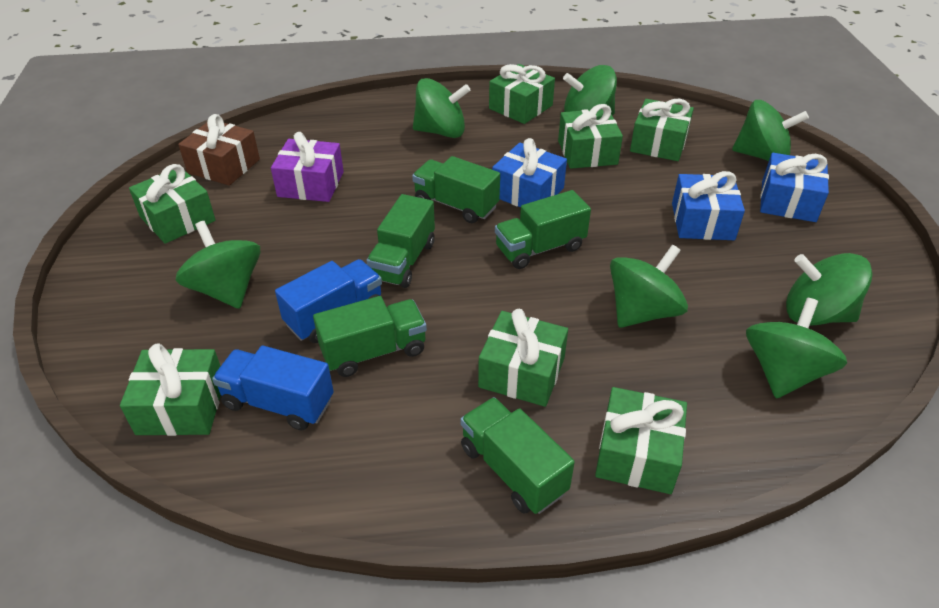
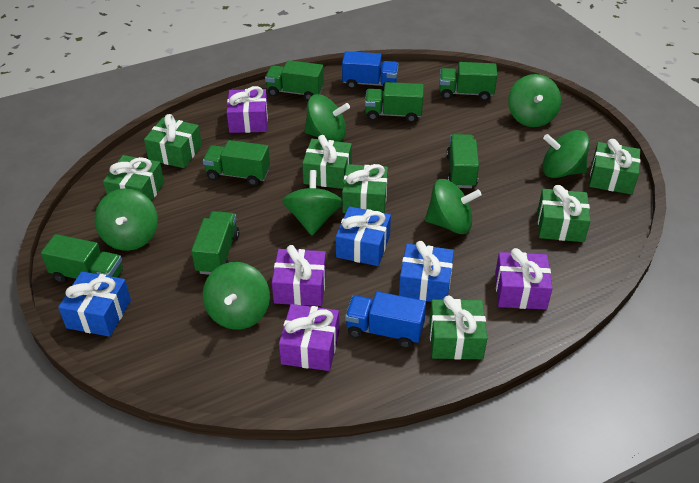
brown gift: 1 -> 0
green truck: 5 -> 7
purple gift: 1 -> 4

